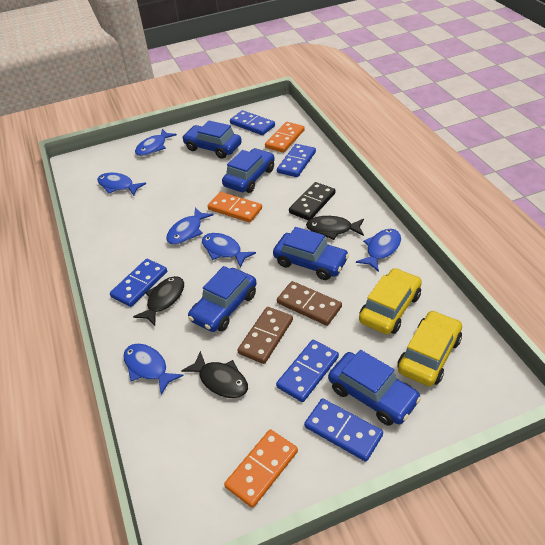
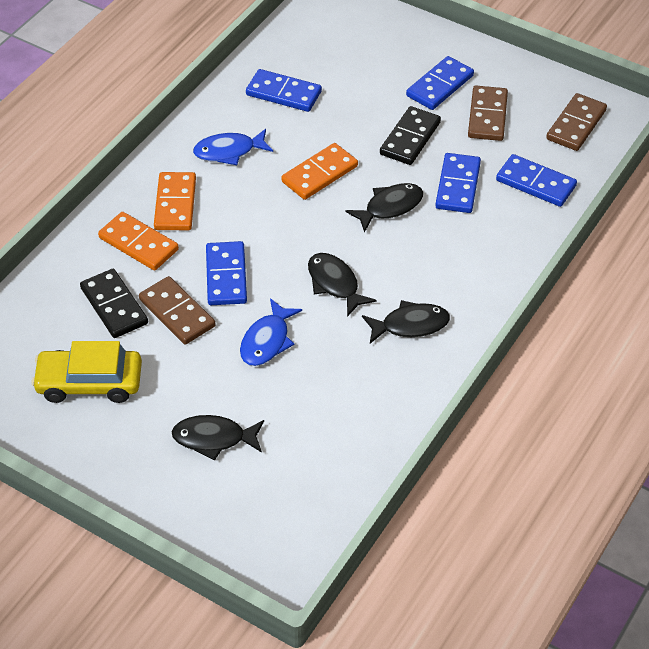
black domino: 1 -> 2
black fish: 3 -> 4
blue car: 5 -> 0
blue fish: 6 -> 2
brown domino: 2 -> 3
yellow car: 2 -> 1

